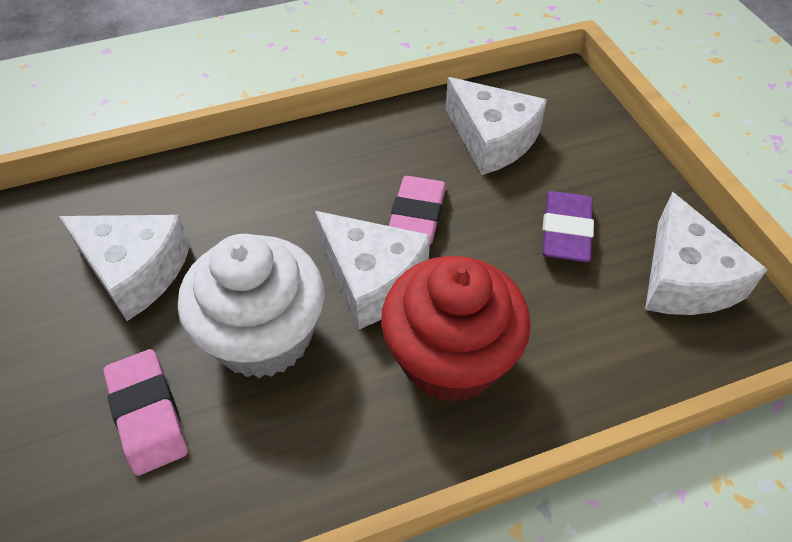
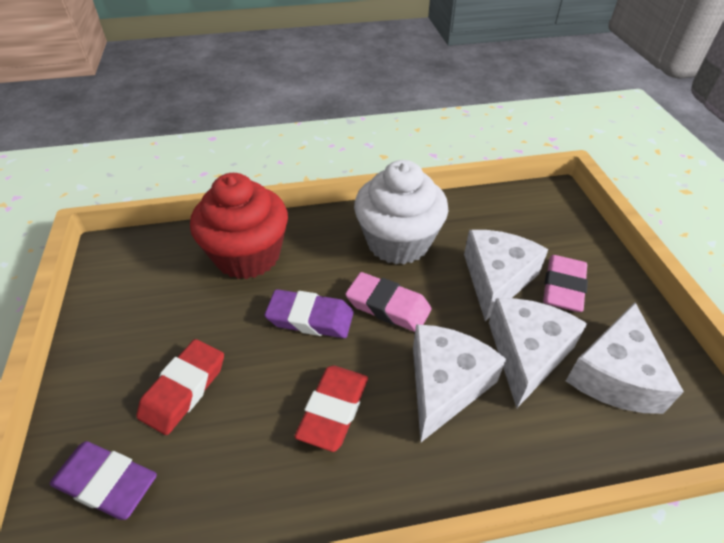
purple eraser: 1 -> 2
red eraser: 0 -> 2

